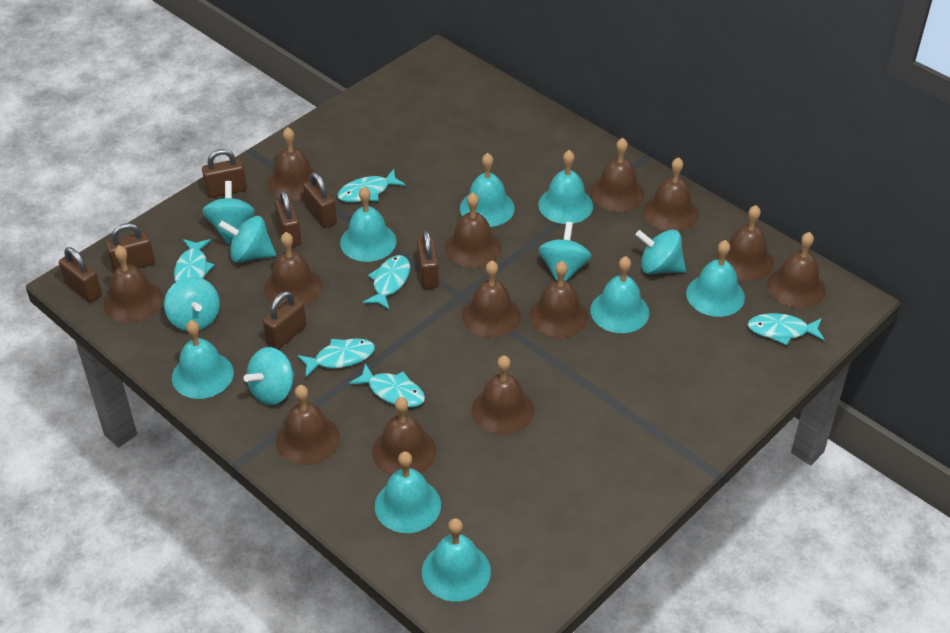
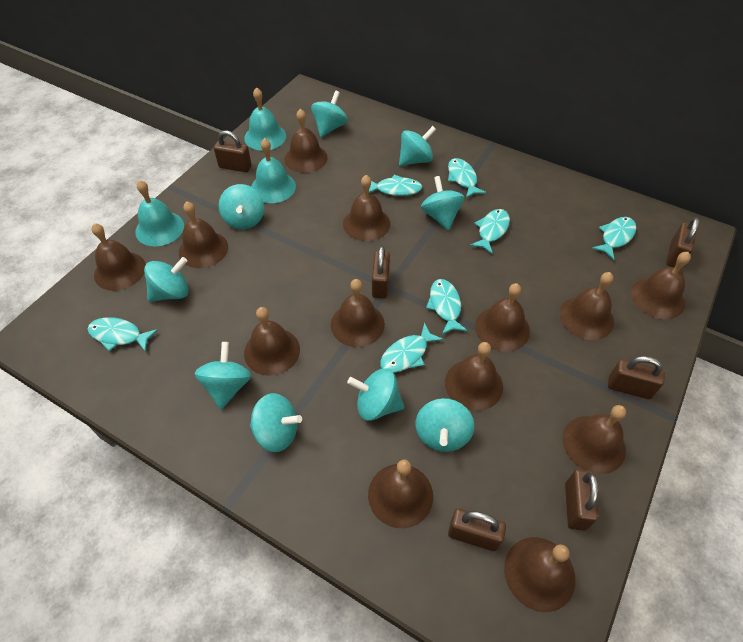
brown padlock: 7 -> 6
turquoise bell: 8 -> 3
turquoise fish: 6 -> 7
turquoise spinning top: 6 -> 9

